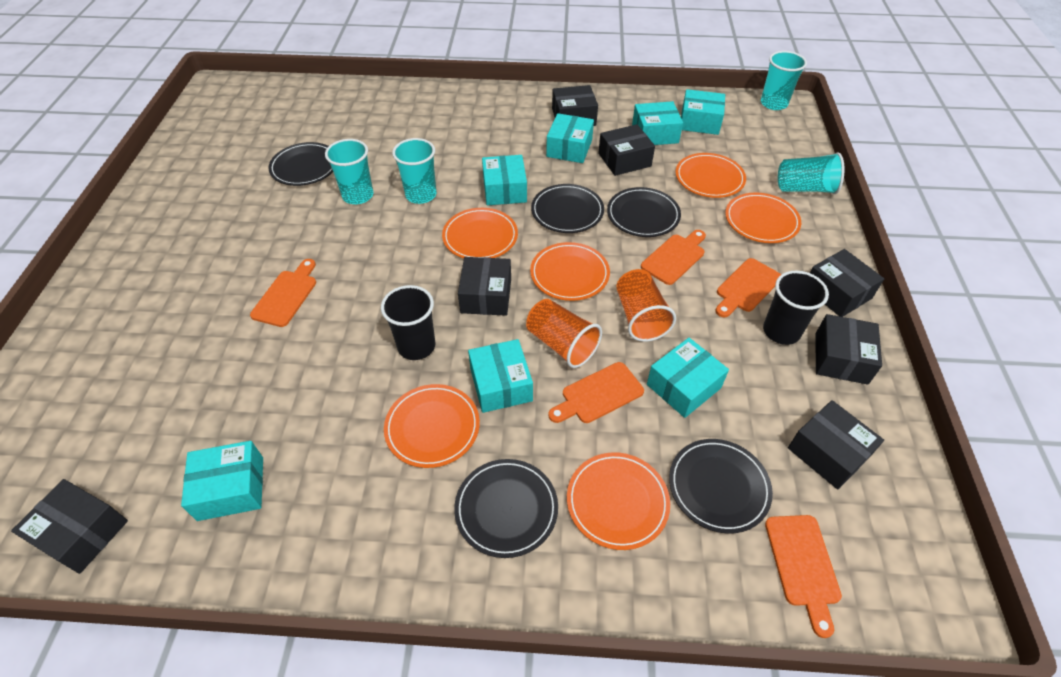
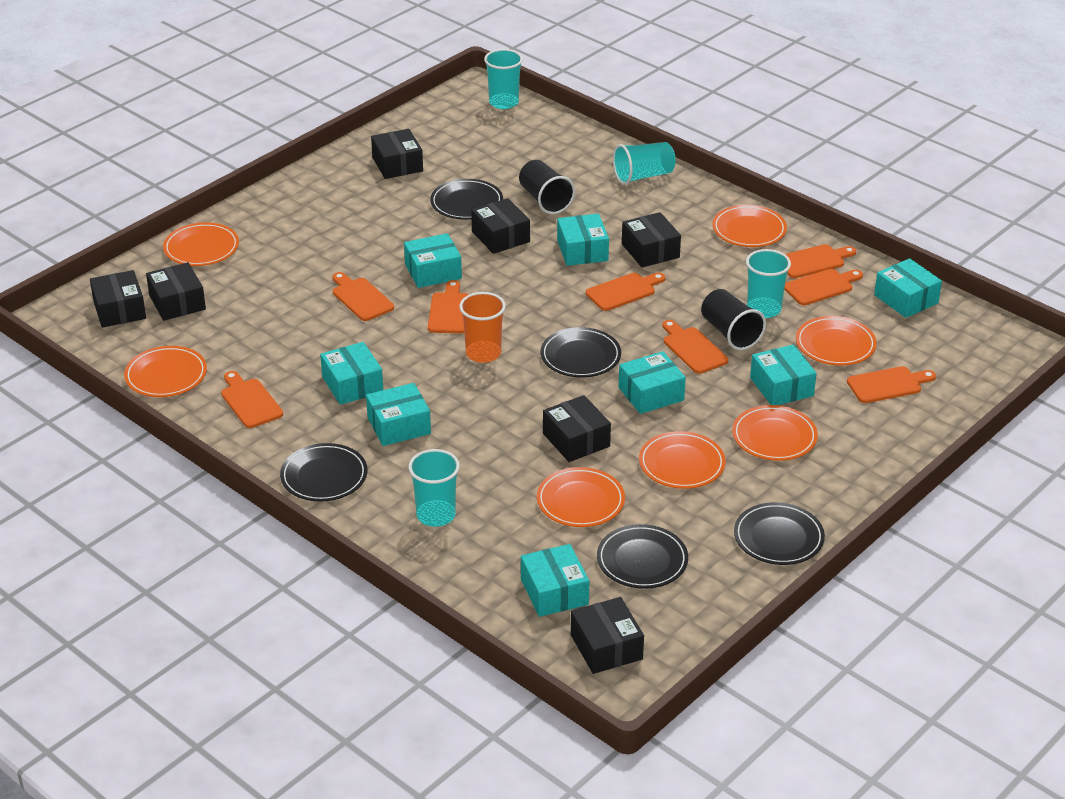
orange cup: 2 -> 1
orange cutting board: 5 -> 8
orange plate: 6 -> 7
turquoise box: 7 -> 8

